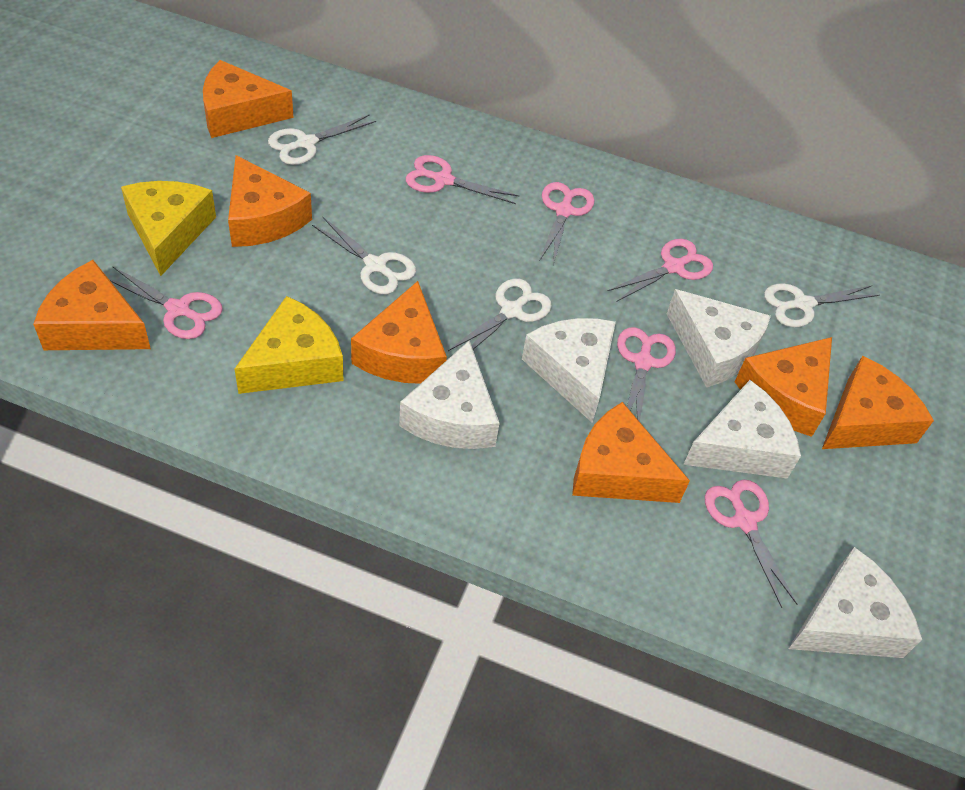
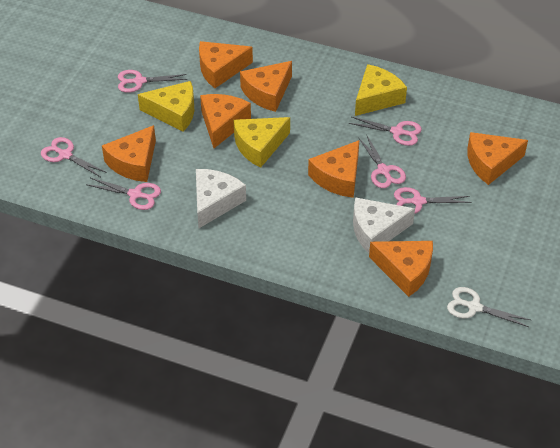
white cheese: 5 -> 2
white scissors: 4 -> 1
yellow cheese: 2 -> 3

